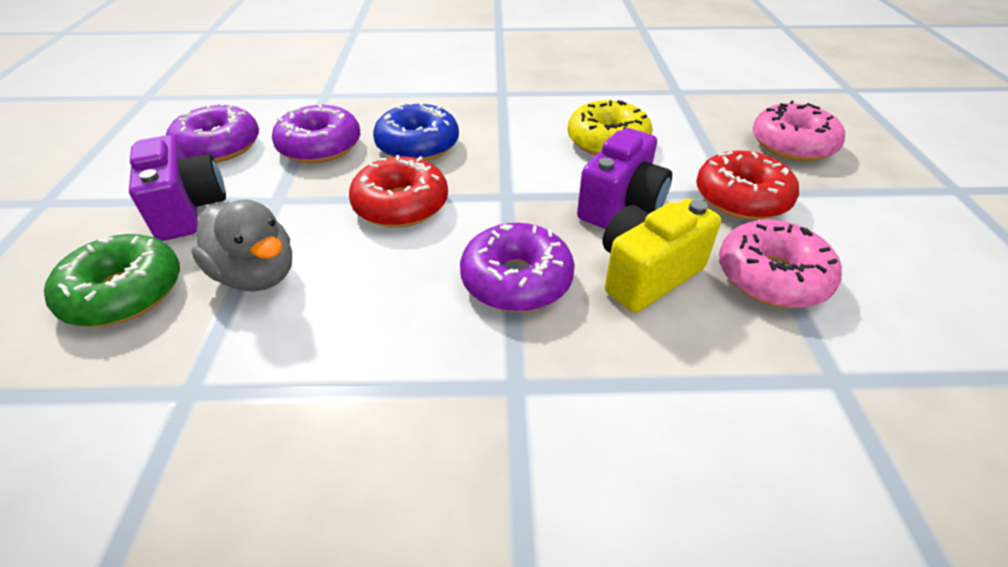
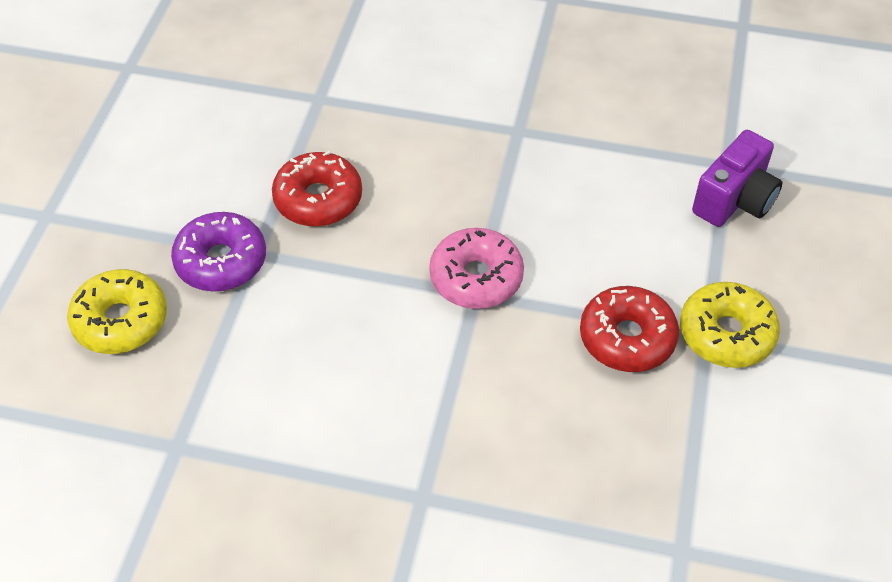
blue donut: 1 -> 0
green donut: 1 -> 0
grey duck: 1 -> 0
pink donut: 2 -> 1
purple camera: 2 -> 1
purple donut: 3 -> 1
yellow camera: 1 -> 0
yellow donut: 1 -> 2

